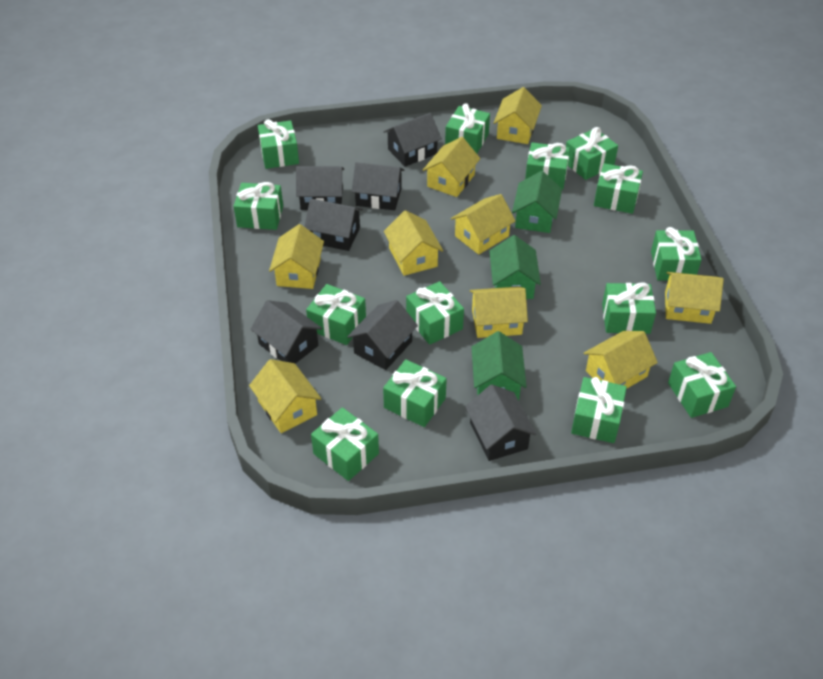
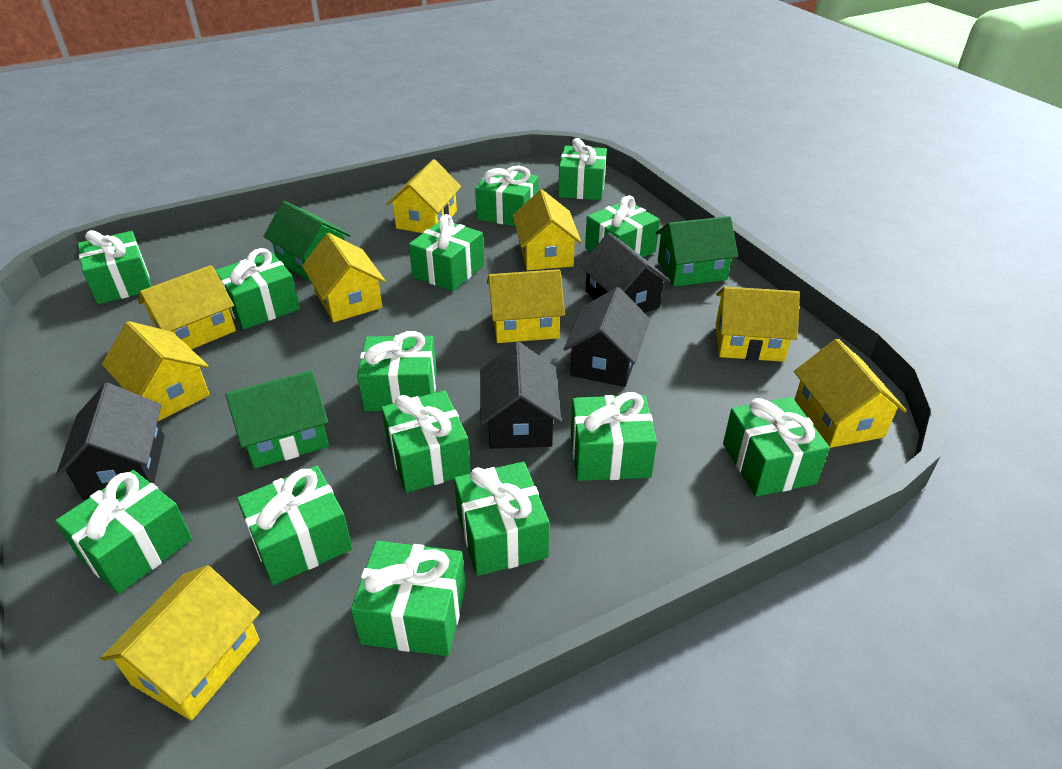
black house: 7 -> 4

